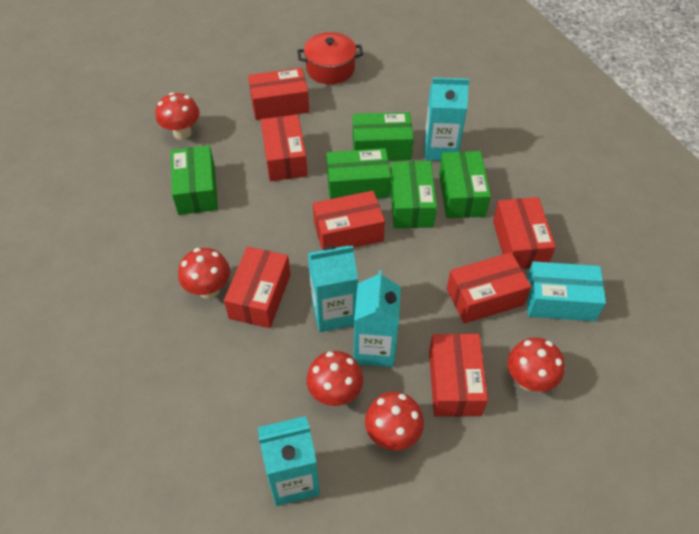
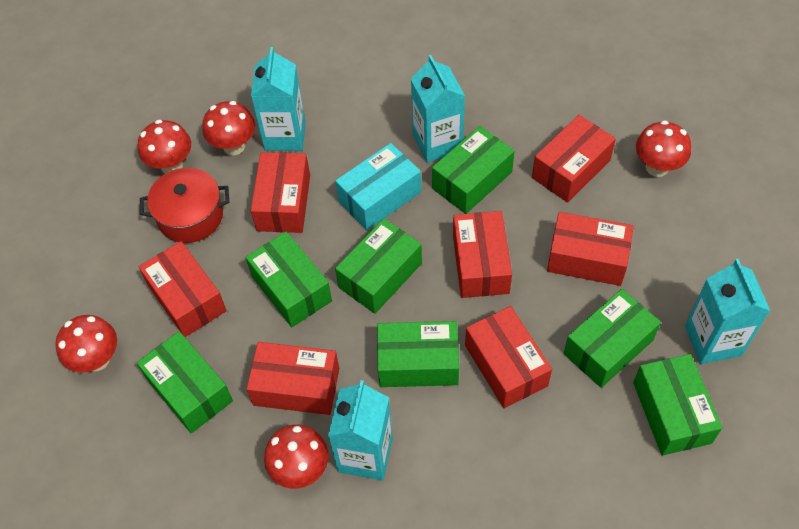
green box: 5 -> 7

